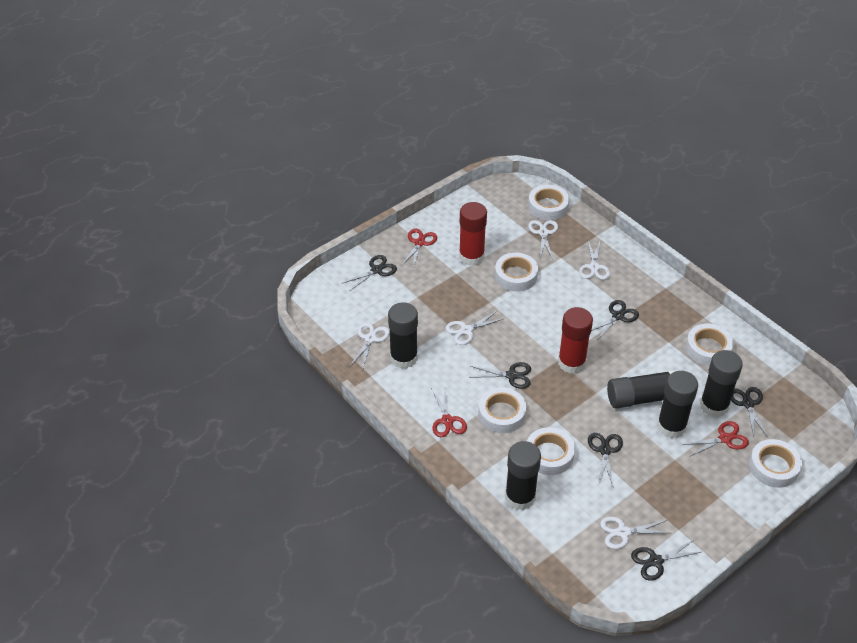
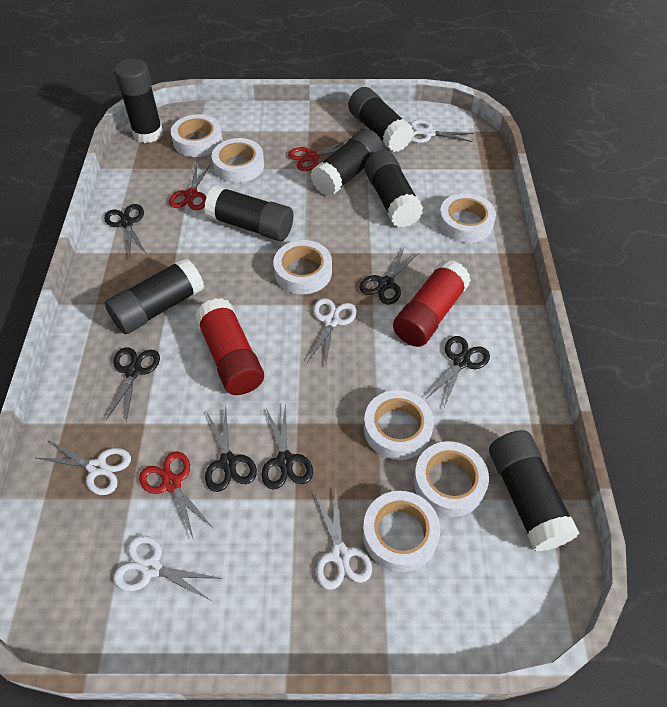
black glue stick: 5 -> 7
white tape: 6 -> 7

